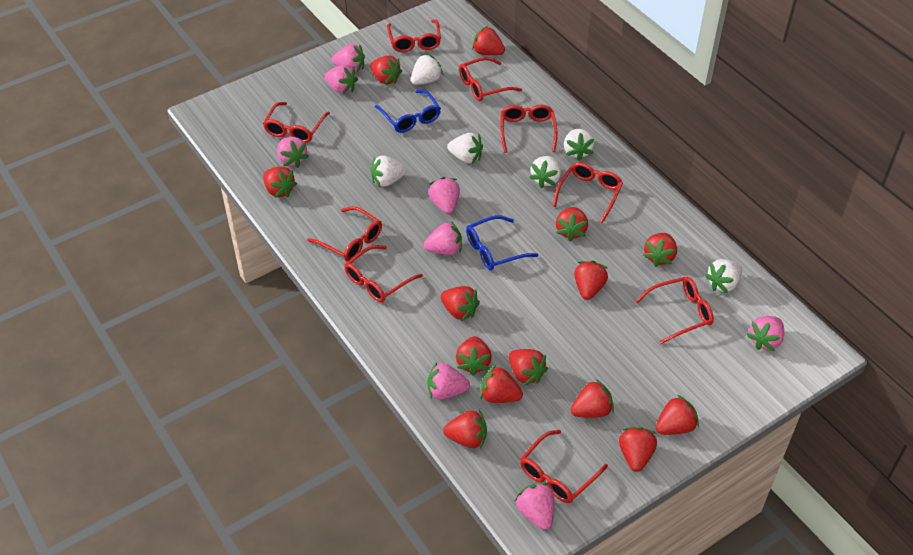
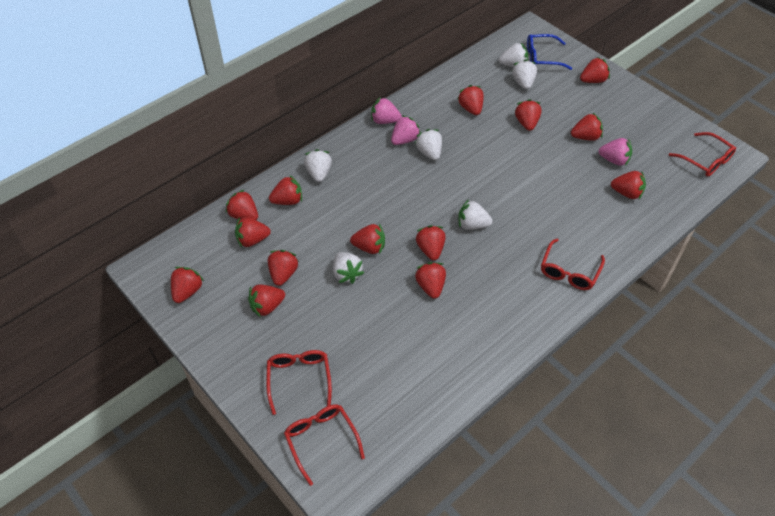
blue glasses: 2 -> 1
pink strawberry: 8 -> 3
red glasses: 9 -> 4

